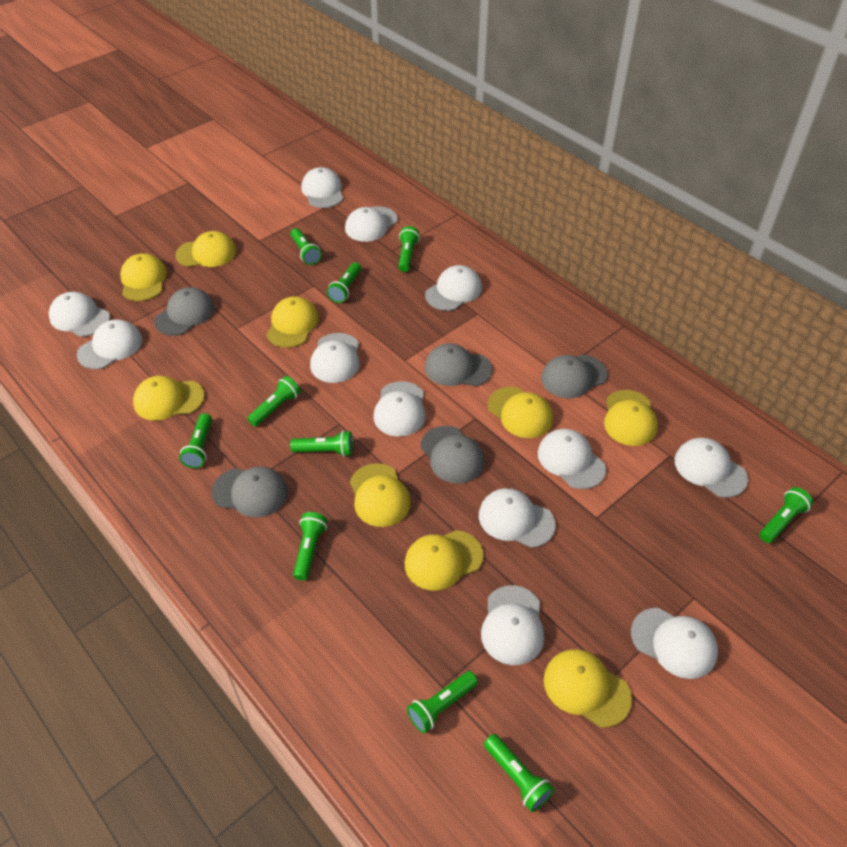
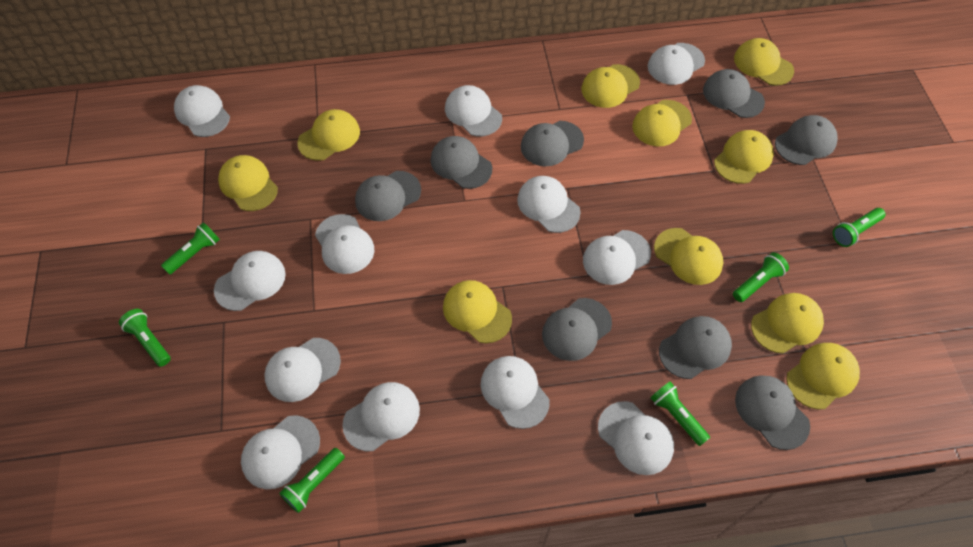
green flashlight: 10 -> 6
grey cap: 5 -> 8
yellow cap: 9 -> 10

